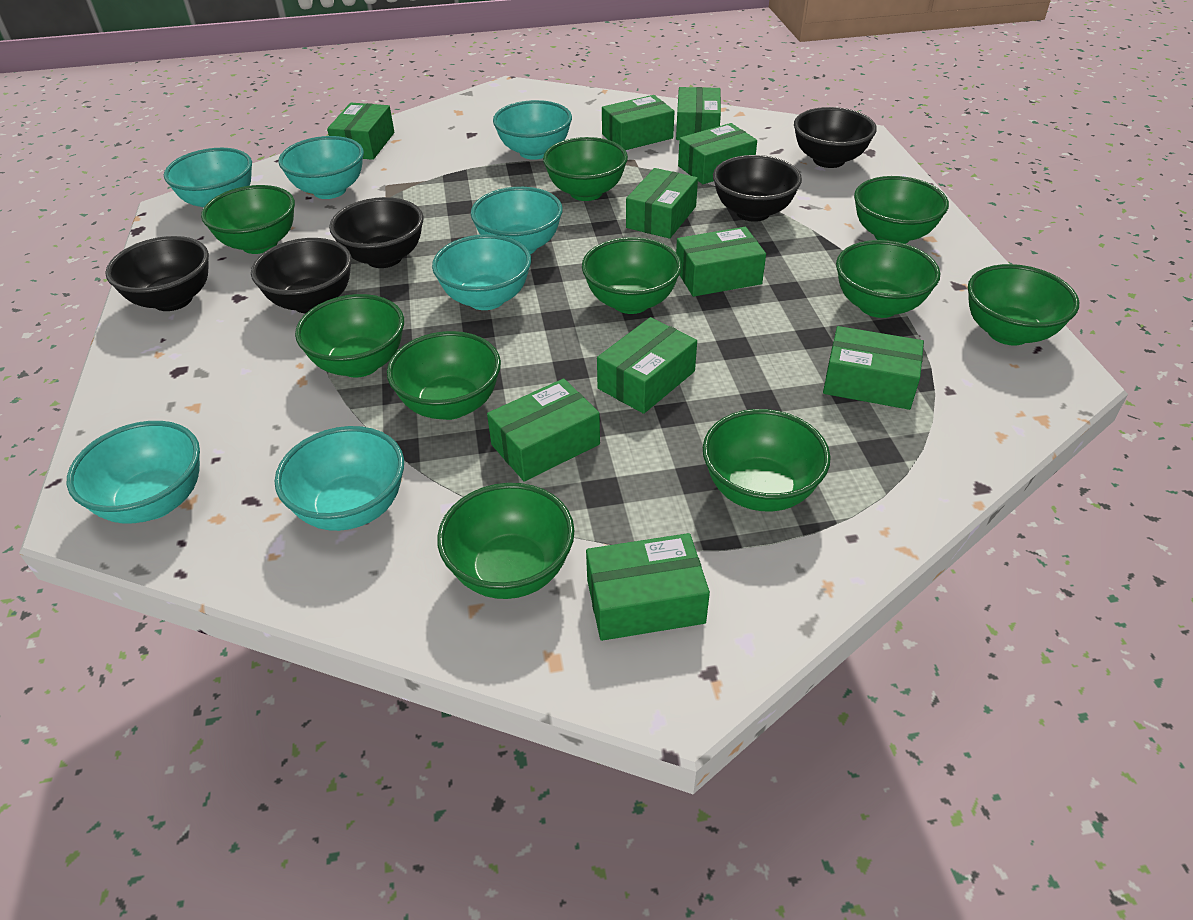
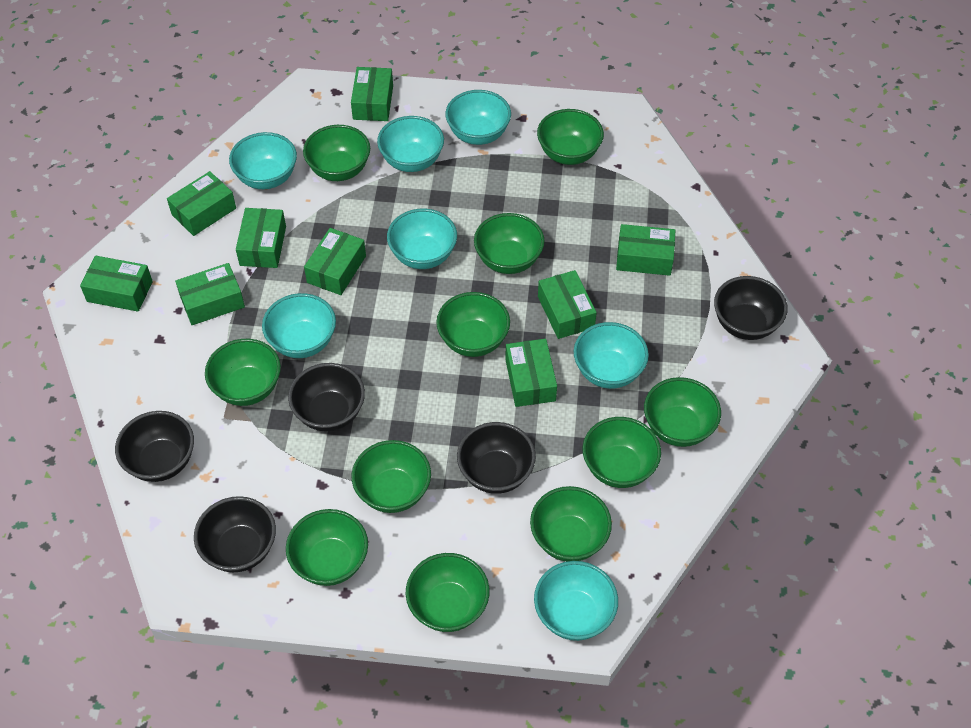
green bowl: 10 -> 11
green box: 10 -> 9

